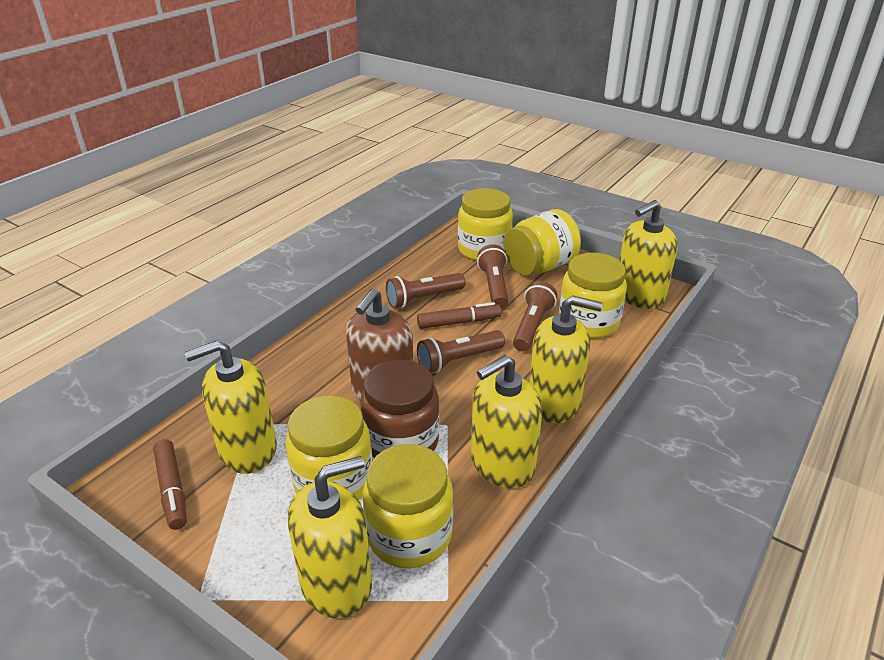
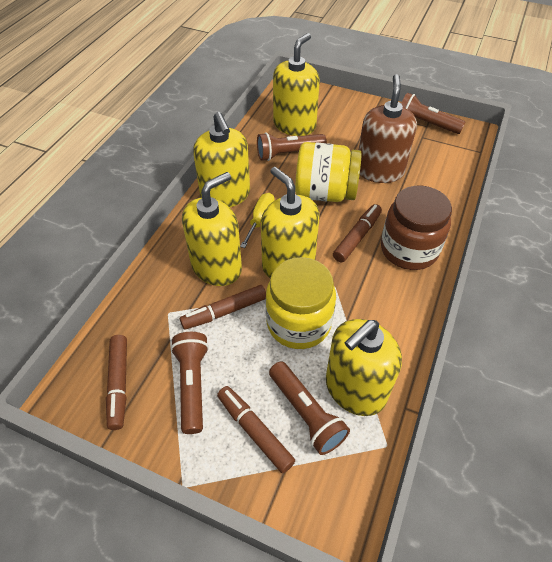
brown marker: 2 -> 4
yellow jar: 5 -> 2
yellow screwdriver: 0 -> 1

